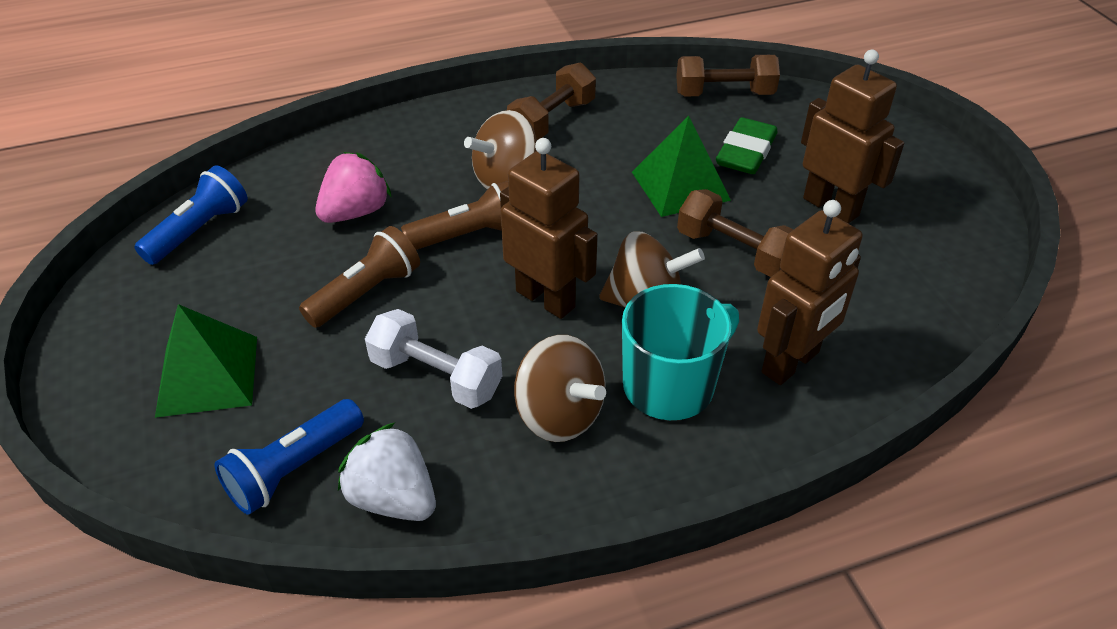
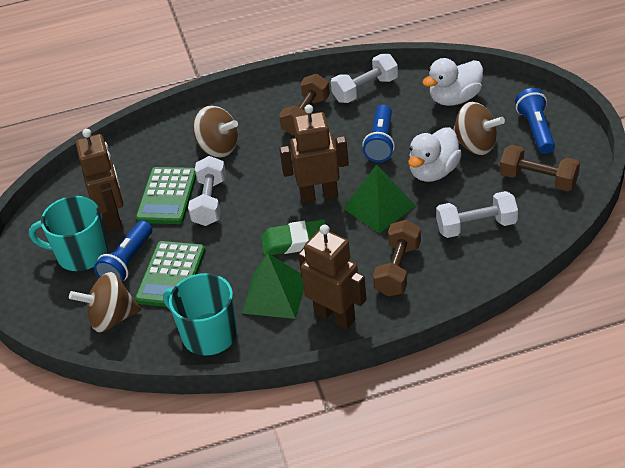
blue flashlight: 2 -> 3
brown flashlight: 2 -> 0
green calculator: 0 -> 2
pink strawberry: 1 -> 0
turquoise mug: 1 -> 2
white duck: 0 -> 2
white dumbbell: 1 -> 3
white strawberry: 1 -> 0

